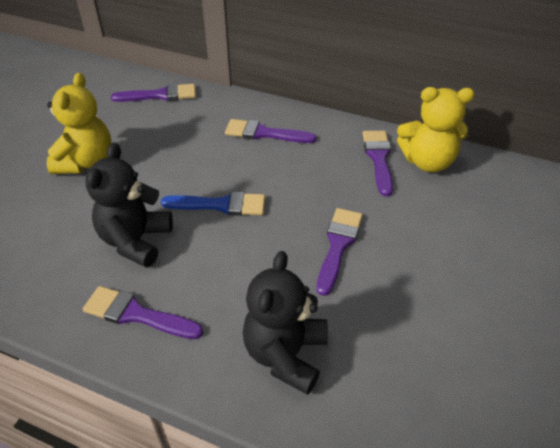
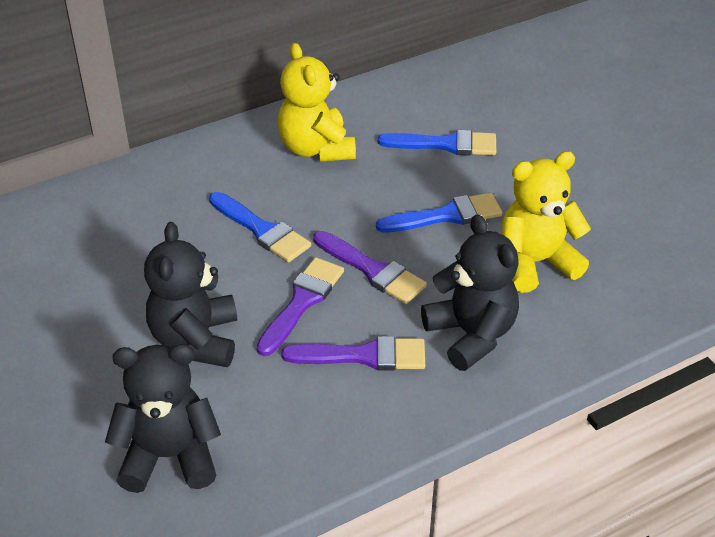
black teddy bear: 2 -> 3
blue brush: 1 -> 3
purple brush: 5 -> 3

